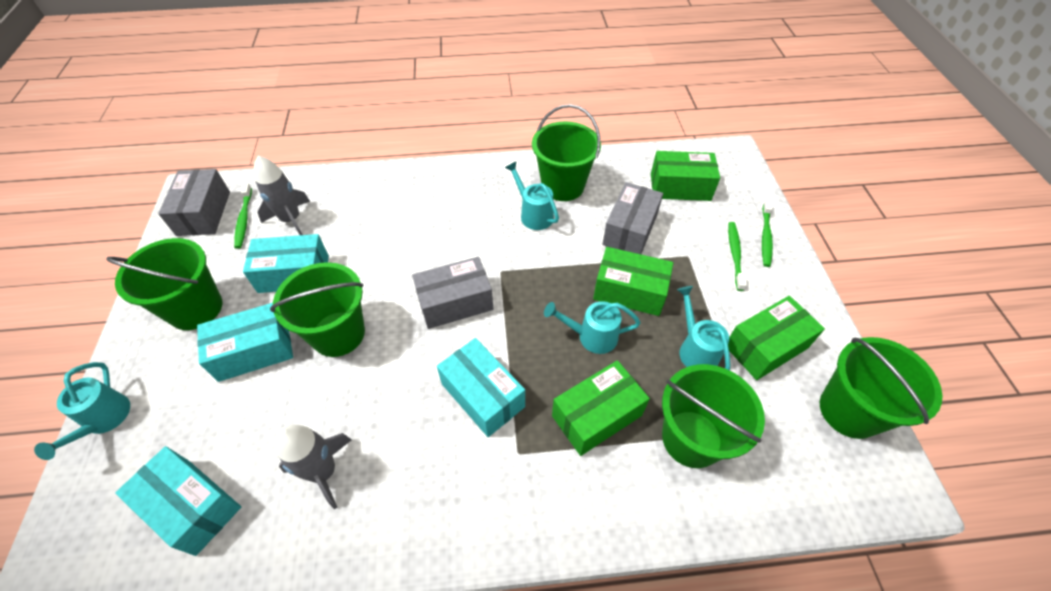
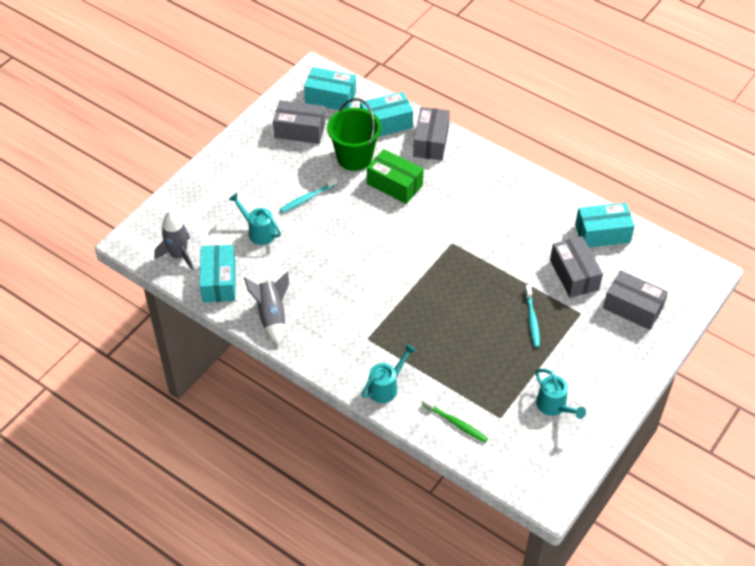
green box: 4 -> 1
green bucket: 5 -> 1
green toothbrush: 3 -> 1
grey box: 3 -> 4
turquoise toothbrush: 0 -> 2
turquoise watering can: 4 -> 3

